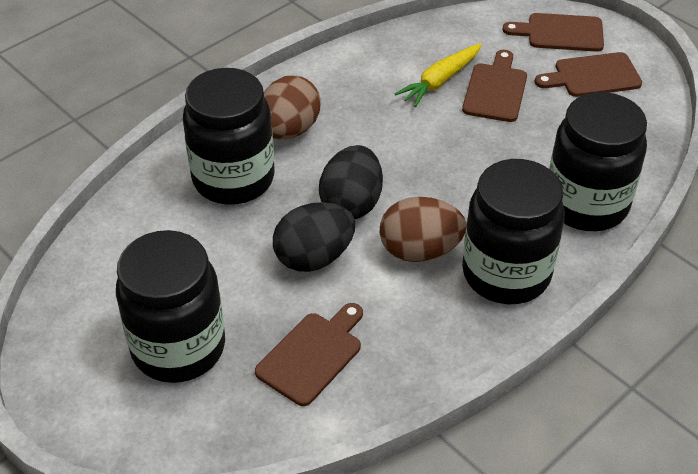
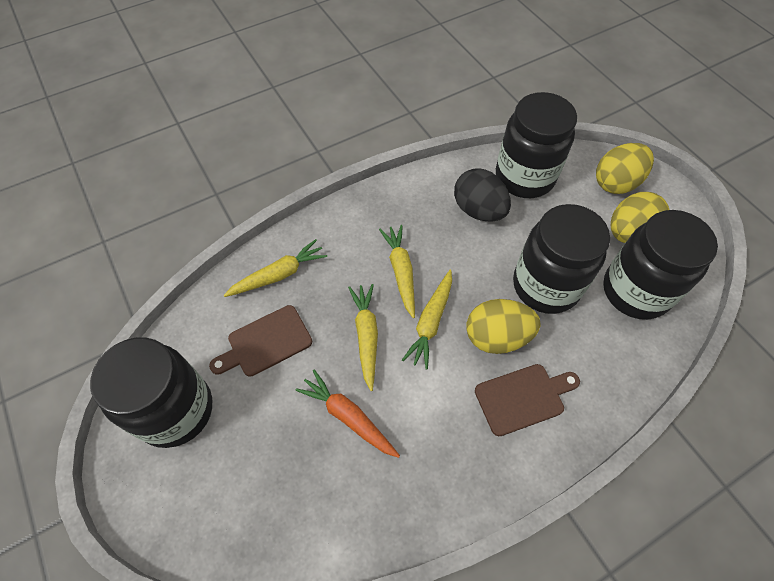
black egg: 2 -> 1
brown cutting board: 4 -> 2
brown egg: 2 -> 0
orange carrot: 0 -> 1
yellow carrot: 1 -> 4
yellow egg: 0 -> 3

